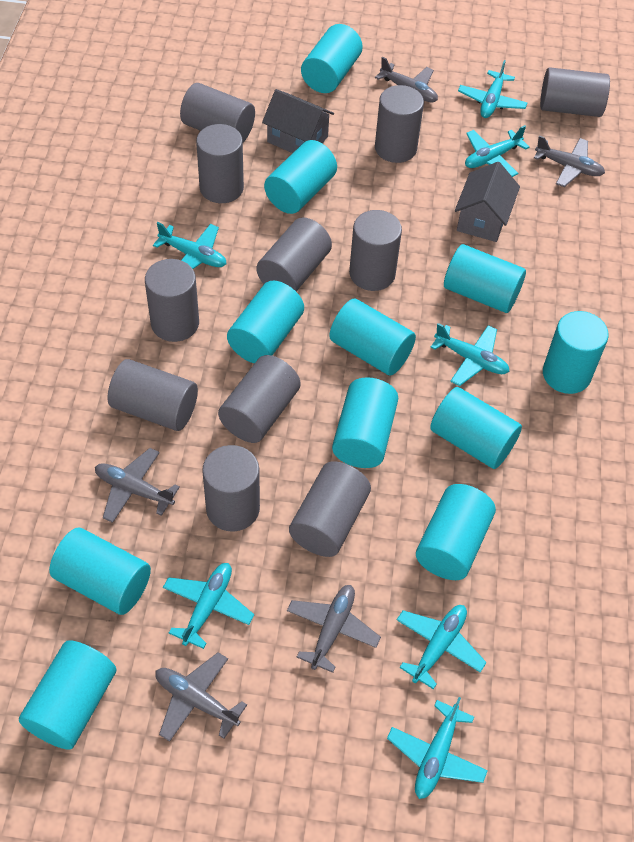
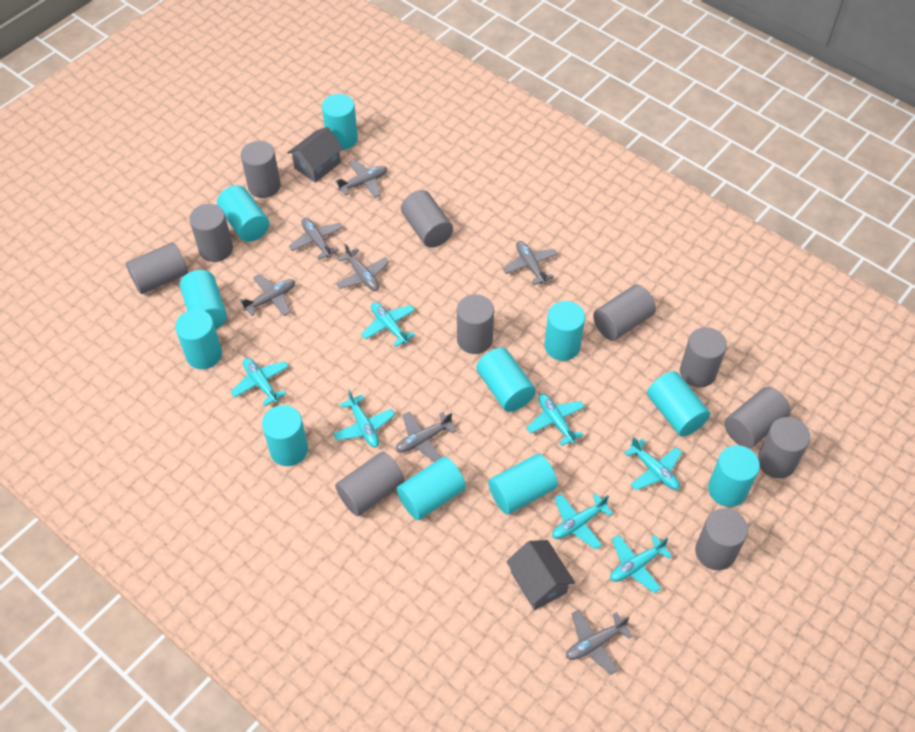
grey plane: 5 -> 7

